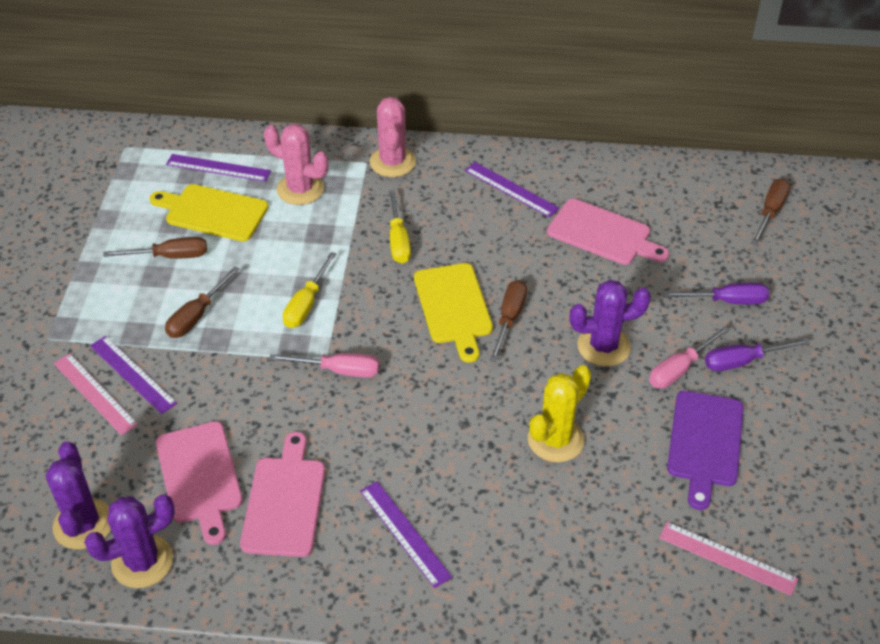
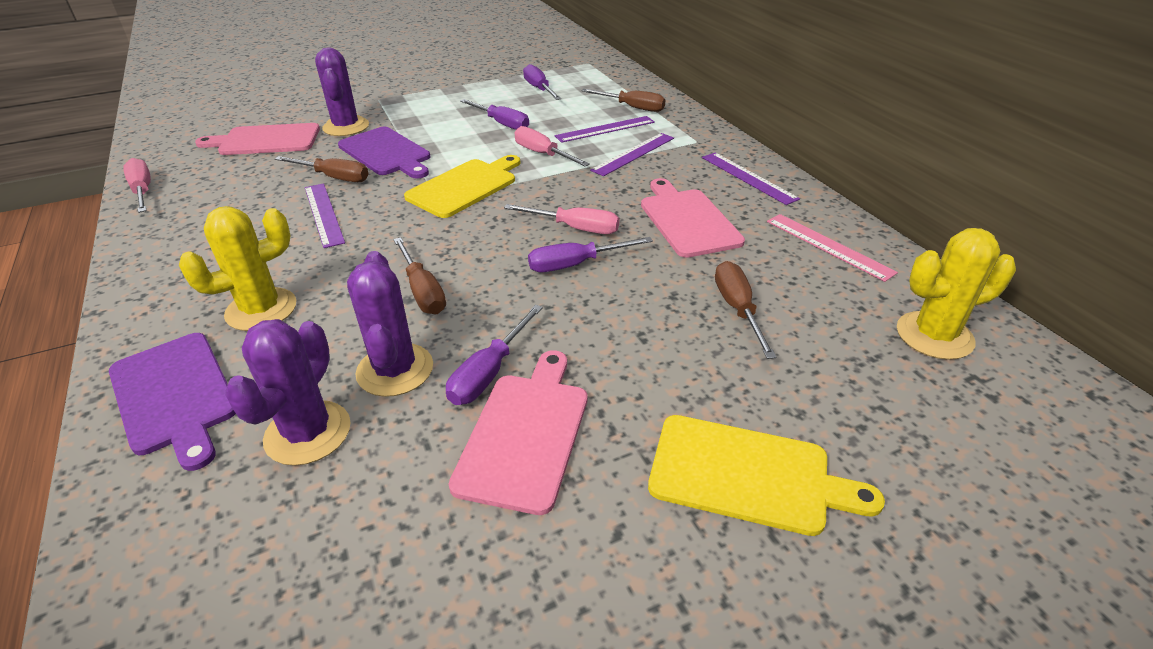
pink cactus: 2 -> 0
pink ruler: 2 -> 1
pink screwdriver: 2 -> 3
purple cutting board: 1 -> 2
purple screwdriver: 2 -> 4
yellow cactus: 1 -> 2
yellow screwdriver: 2 -> 0

